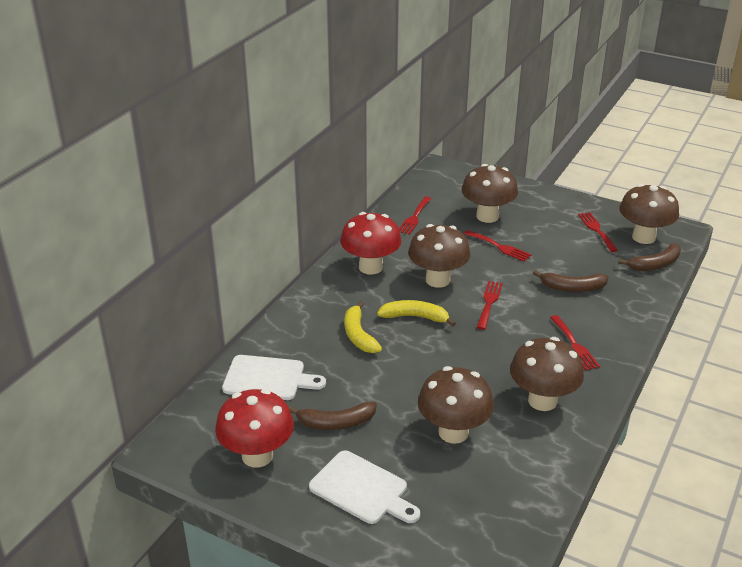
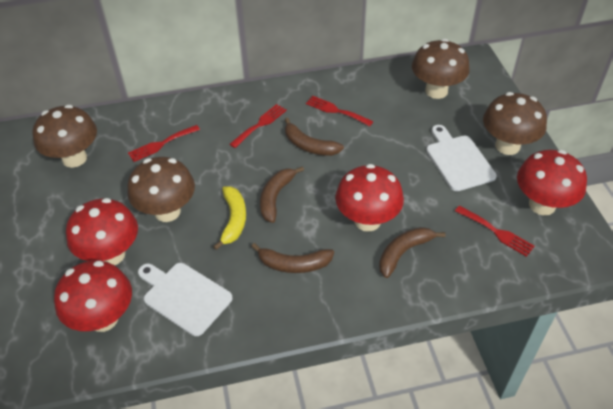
brown banana: 3 -> 4
brown mushroom: 5 -> 4
red fork: 5 -> 4
red mushroom: 2 -> 4
yellow banana: 2 -> 1

